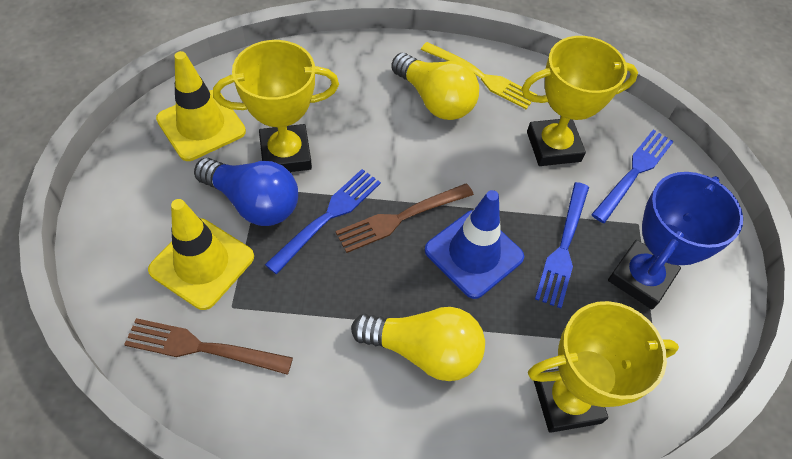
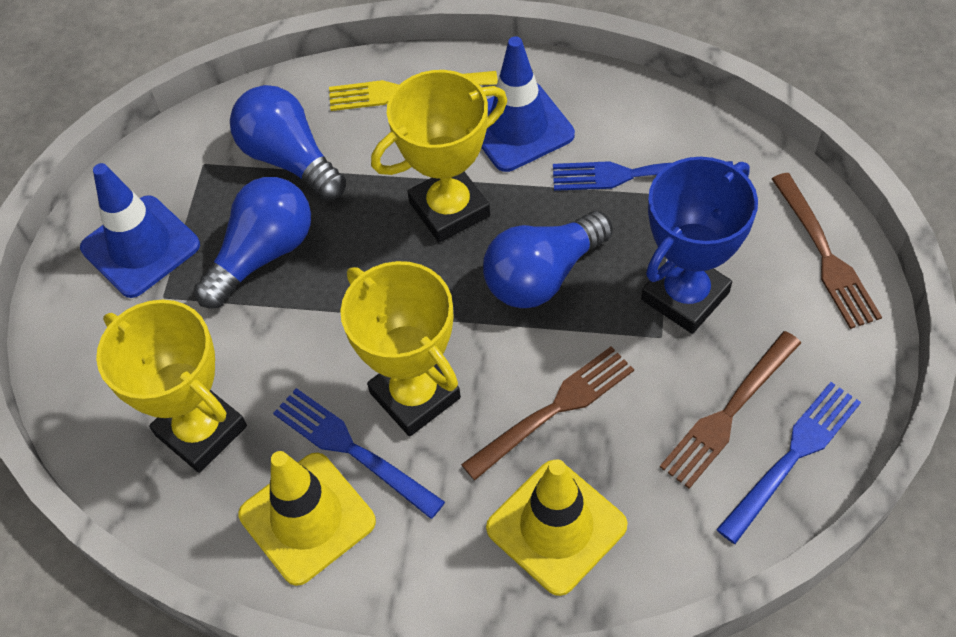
blue light bulb: 1 -> 3
blue traffic cone: 1 -> 2
brown fork: 2 -> 3
yellow light bulb: 2 -> 0

